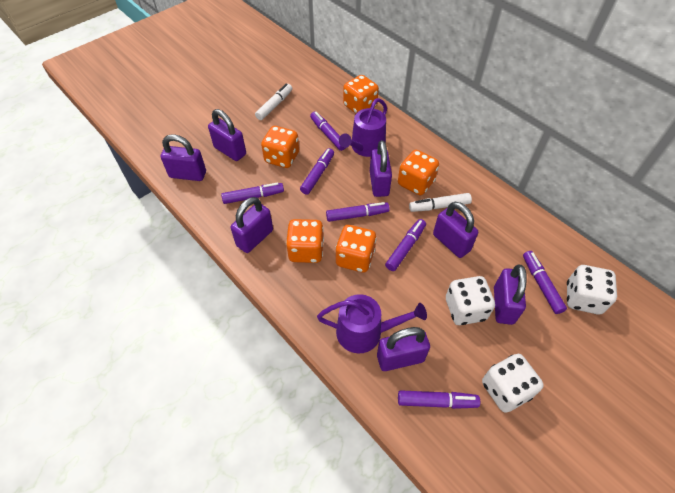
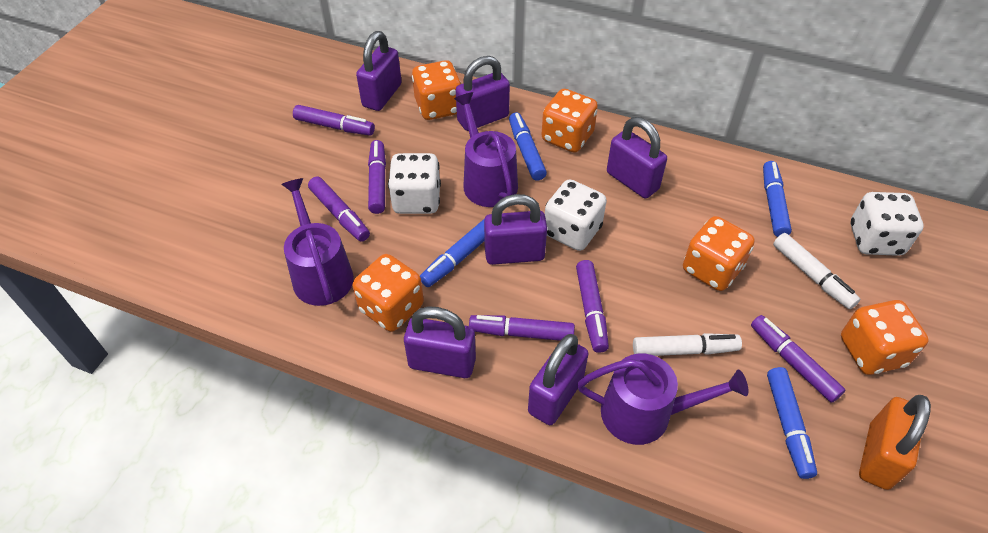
blue marker: 0 -> 4
orange padlock: 0 -> 1
purple marker: 7 -> 6
purple padlock: 7 -> 6
purple watering can: 2 -> 3

